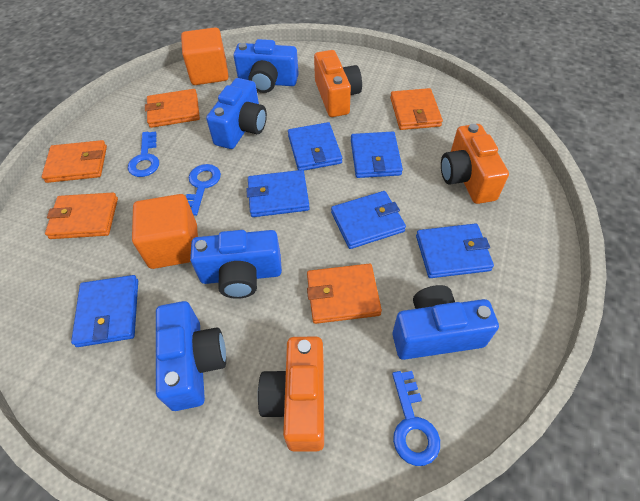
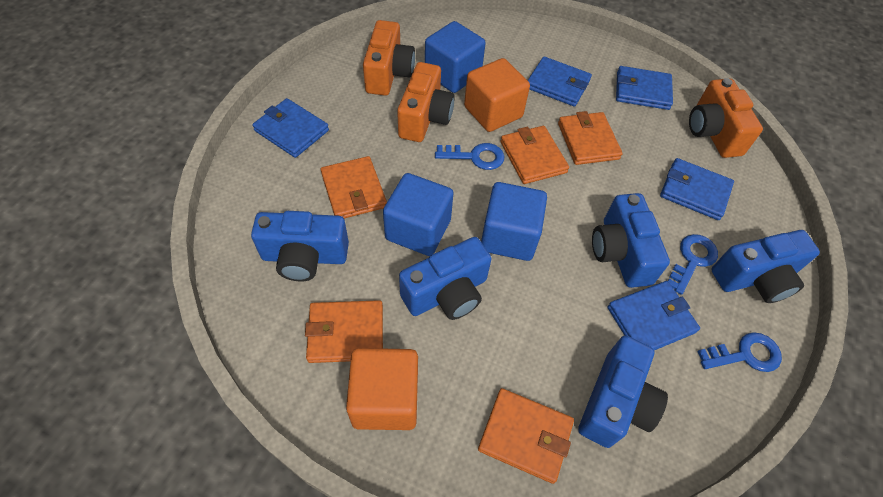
blue cube: 0 -> 3
blue wallet: 6 -> 5

